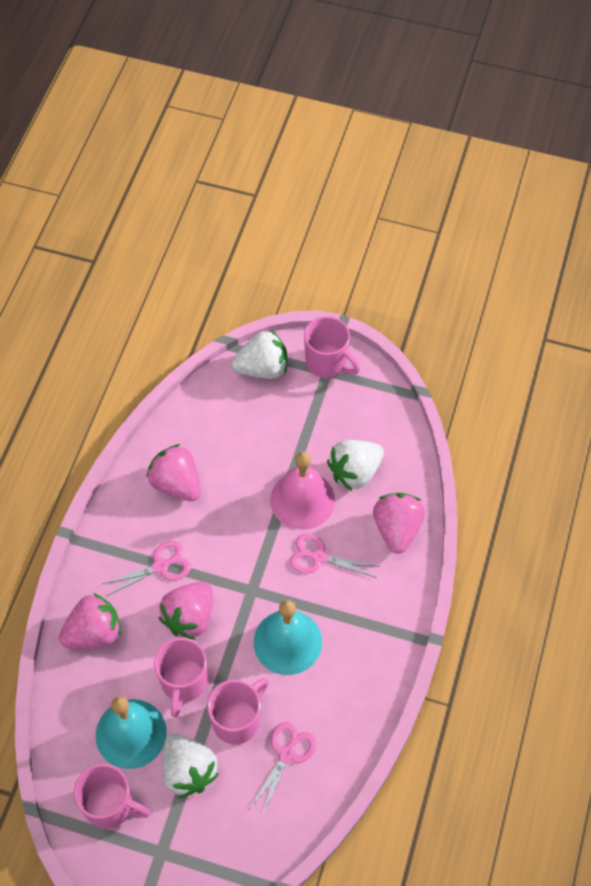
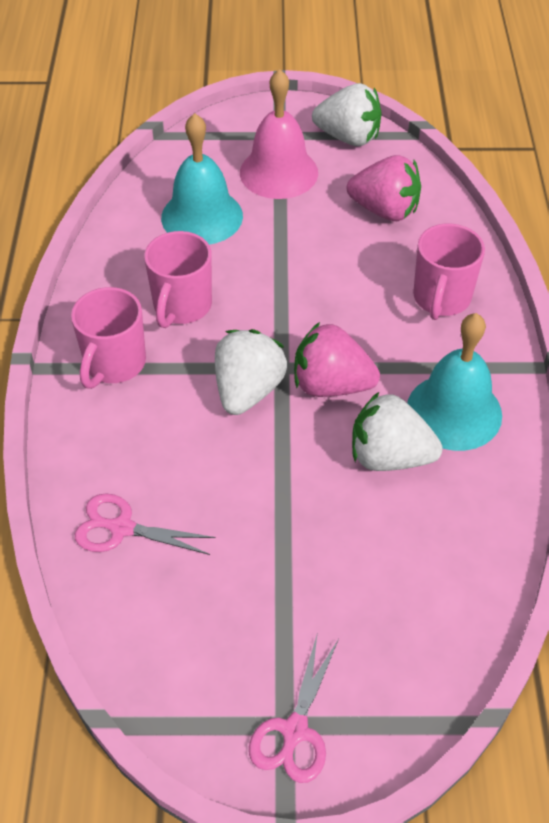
pink mug: 4 -> 3
pink scissors: 3 -> 2
pink strawberry: 4 -> 2

